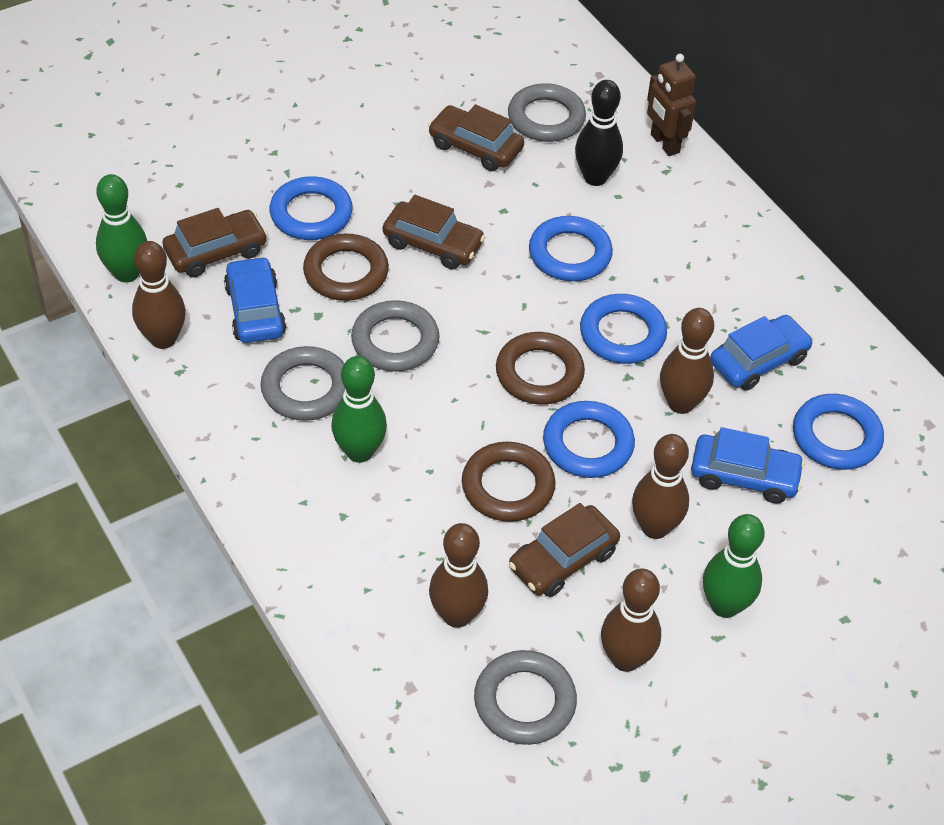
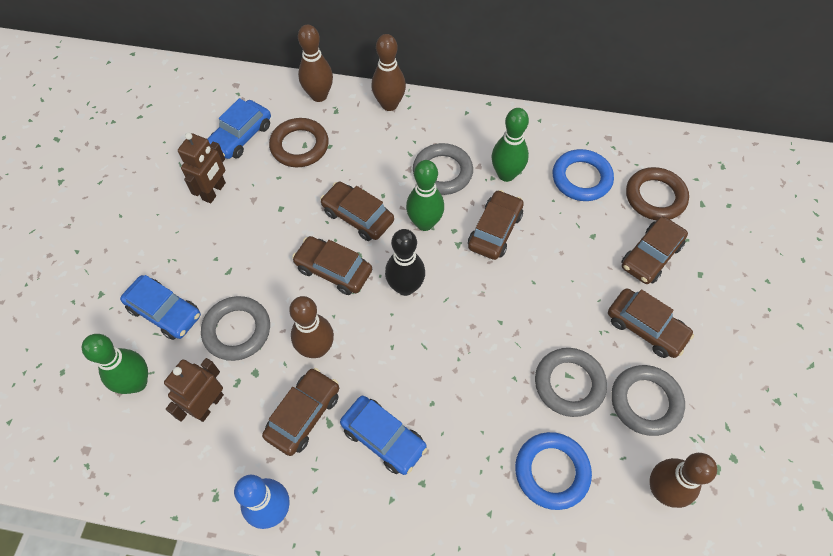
blue bowling pin: 0 -> 1
blue ring: 5 -> 2
brown bowling pin: 5 -> 4
brown car: 4 -> 6
brown ring: 3 -> 2
brown robot: 1 -> 2

